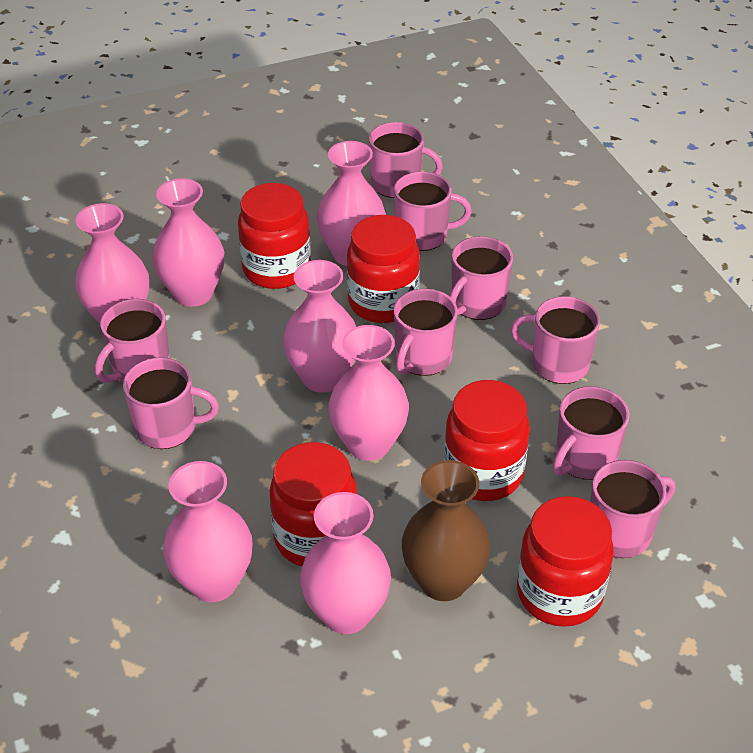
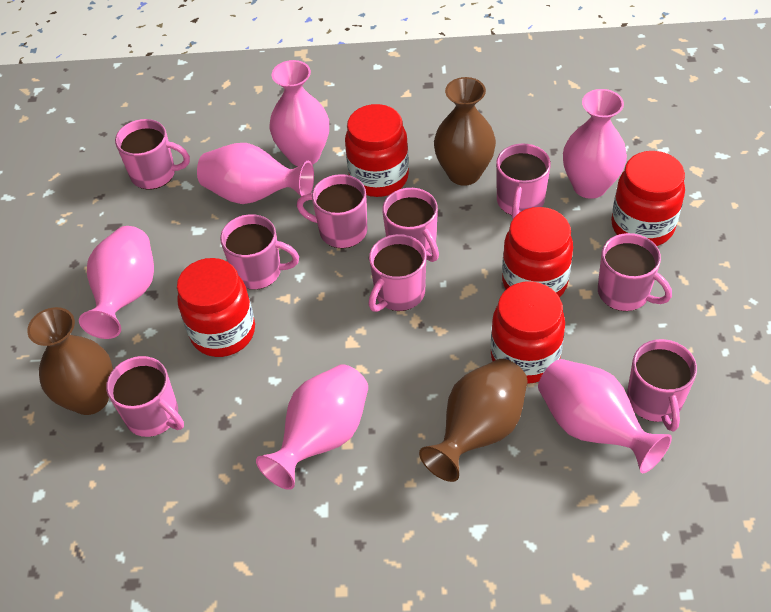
brown vase: 1 -> 3
pink vase: 7 -> 6

